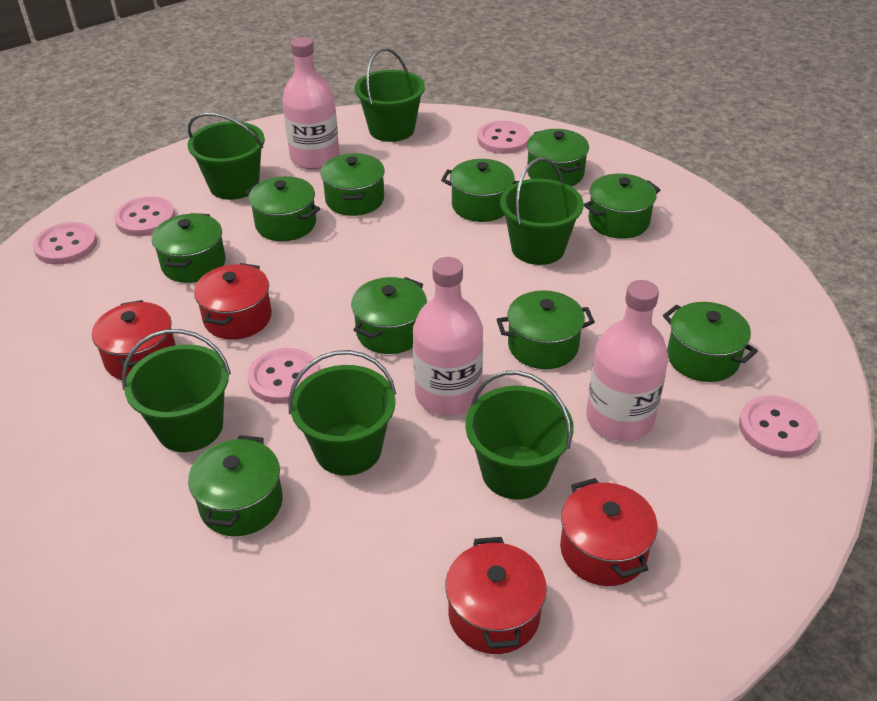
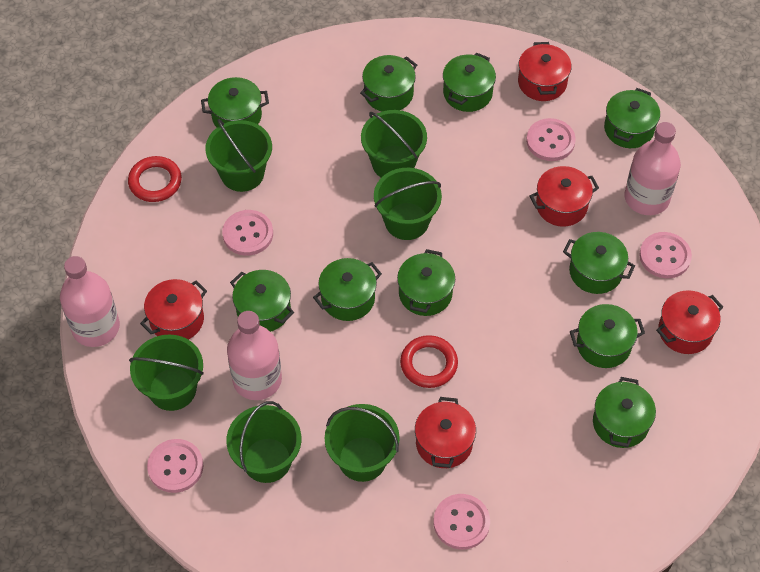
red pot: 4 -> 5
red ring: 0 -> 2

